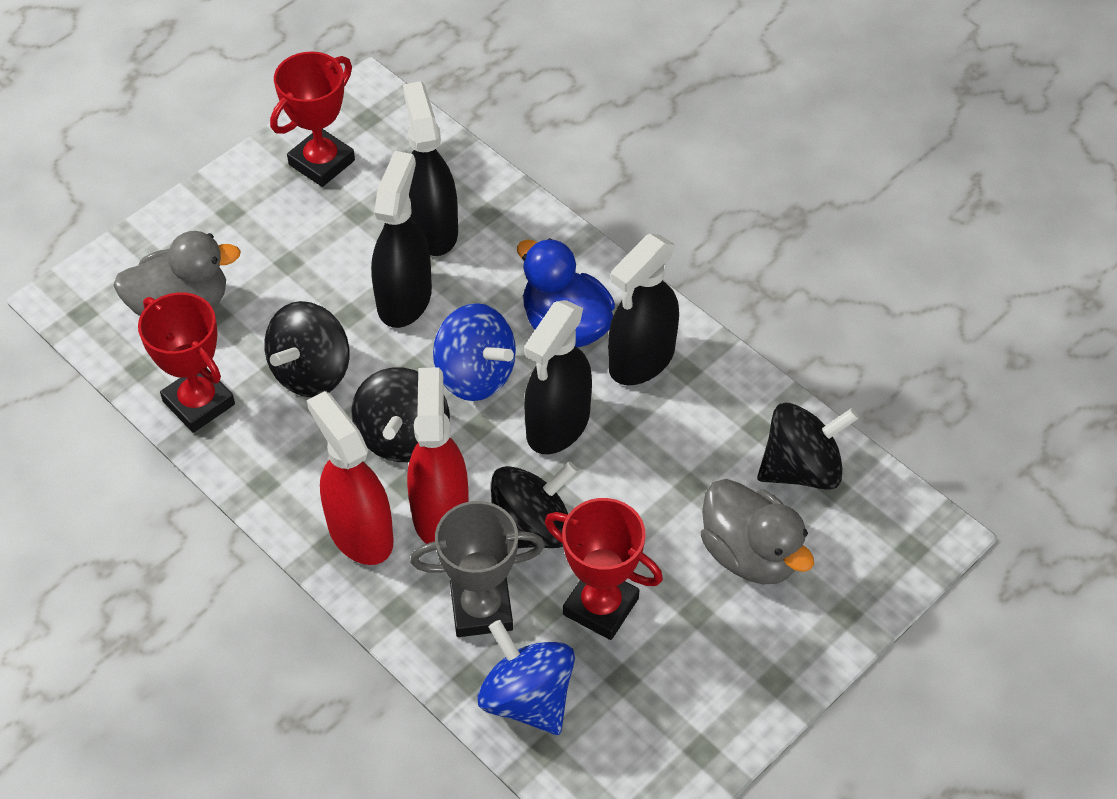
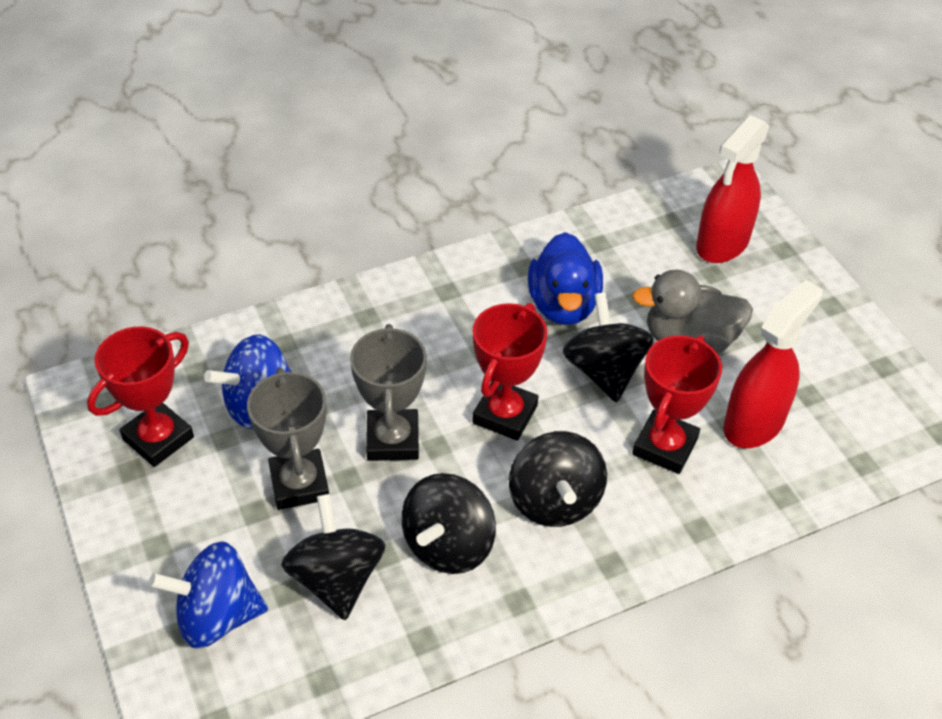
black spray bottle: 4 -> 0
grey duck: 2 -> 1
grey trophy: 1 -> 2

